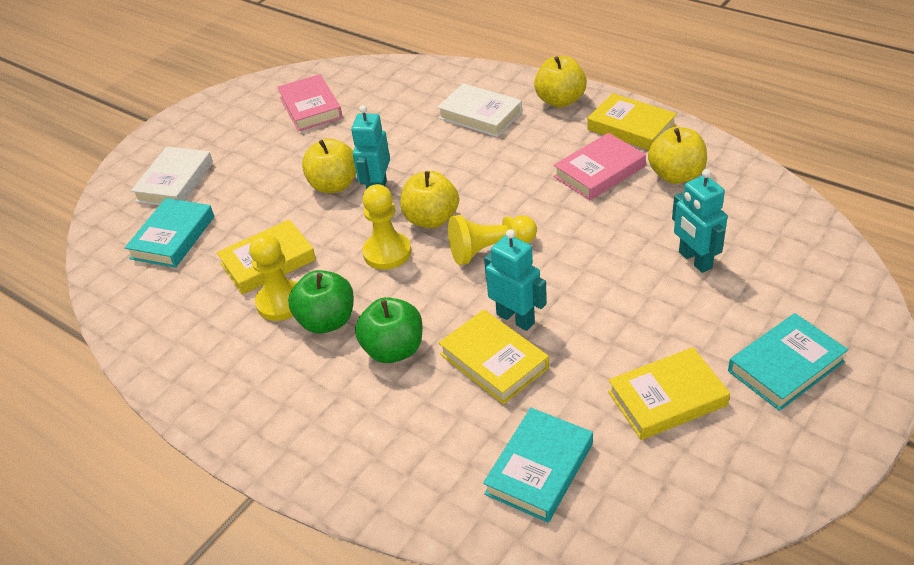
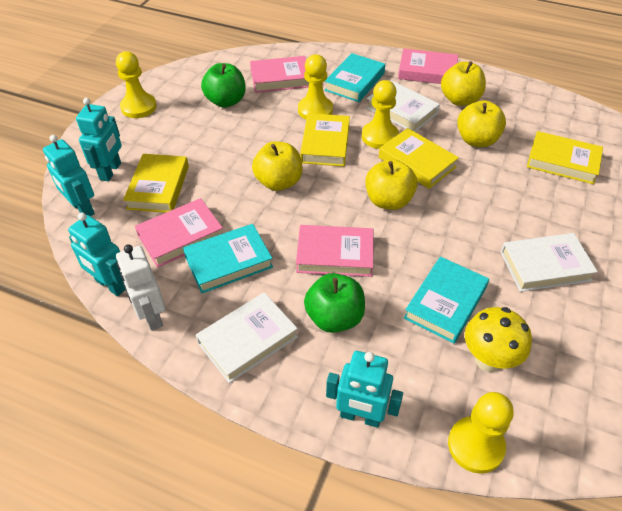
pink book: 2 -> 4
turquoise robot: 3 -> 4
white book: 2 -> 3
white robot: 0 -> 1
yellow mushroom: 0 -> 1
yellow pawn: 3 -> 4

